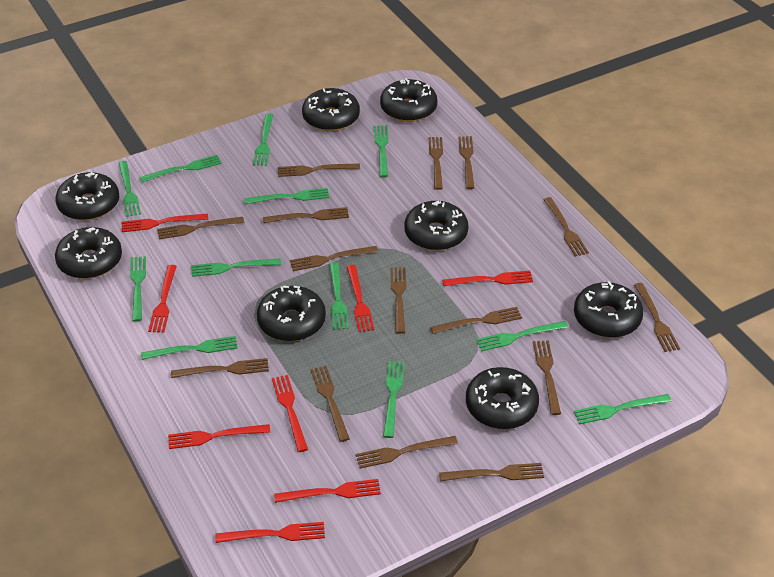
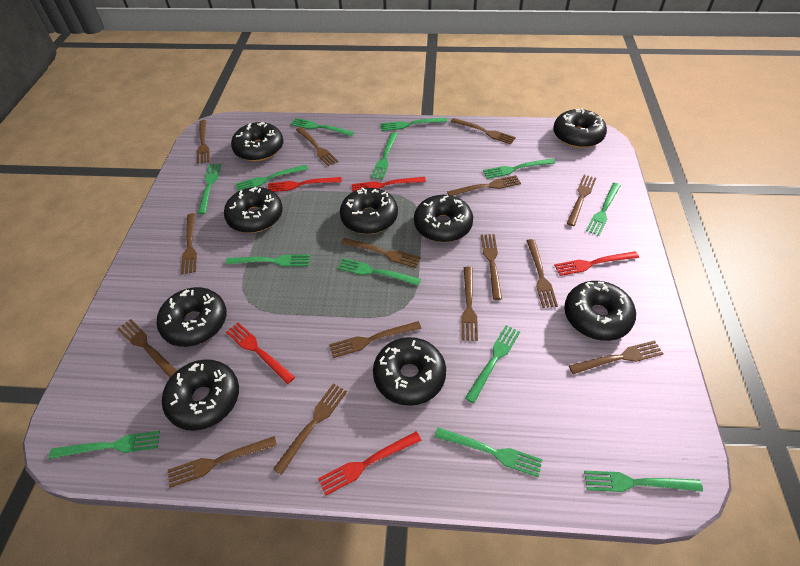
black donut: 8 -> 9
green fork: 12 -> 13
red fork: 8 -> 5

